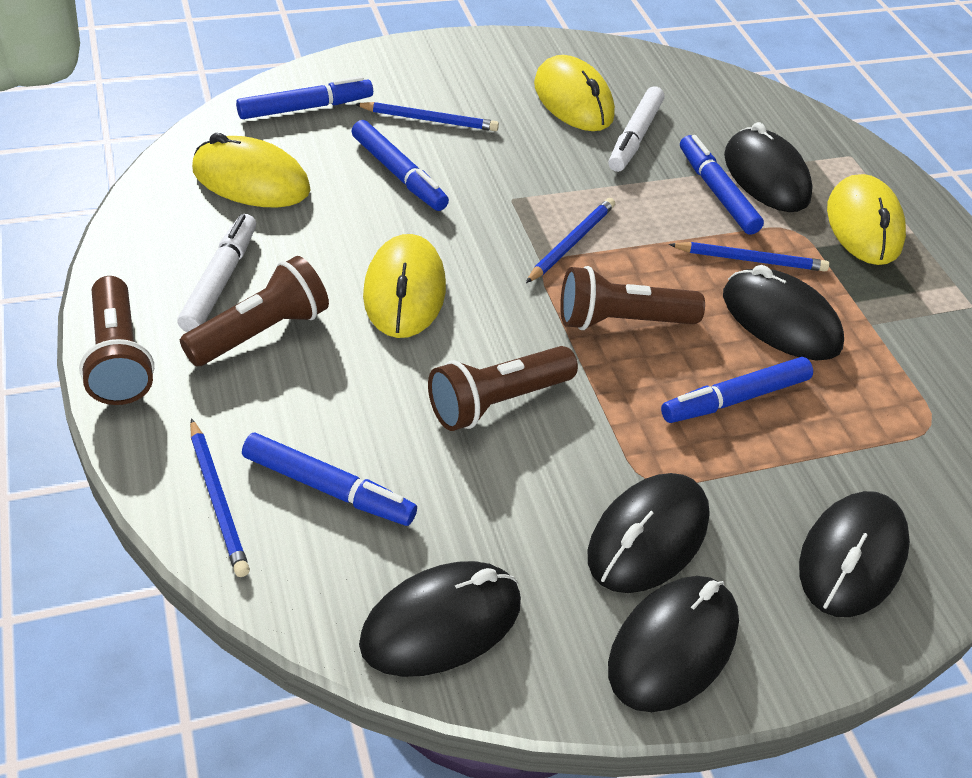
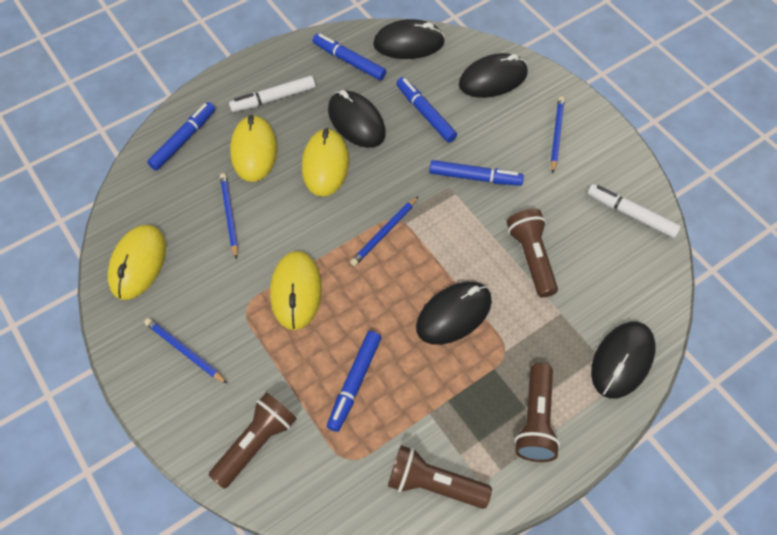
black mouse: 6 -> 5

